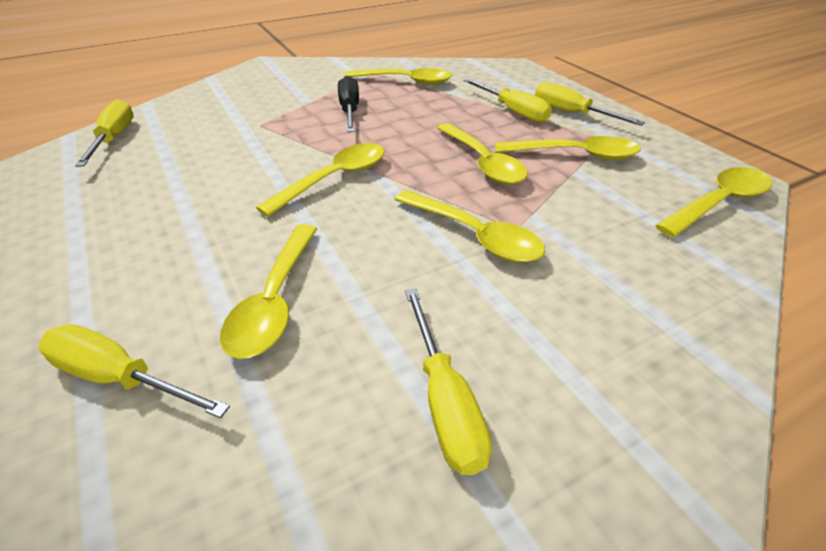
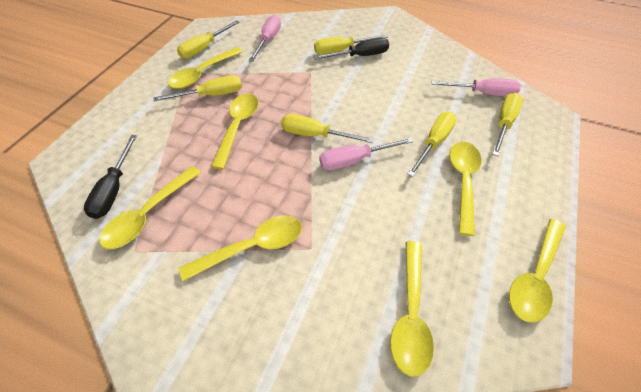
black screwdriver: 1 -> 2
pink screwdriver: 0 -> 3
yellow screwdriver: 5 -> 6

